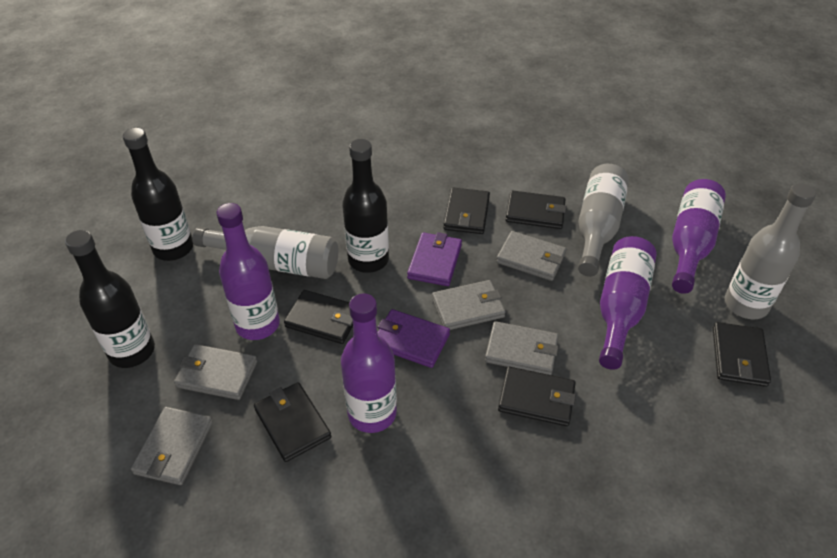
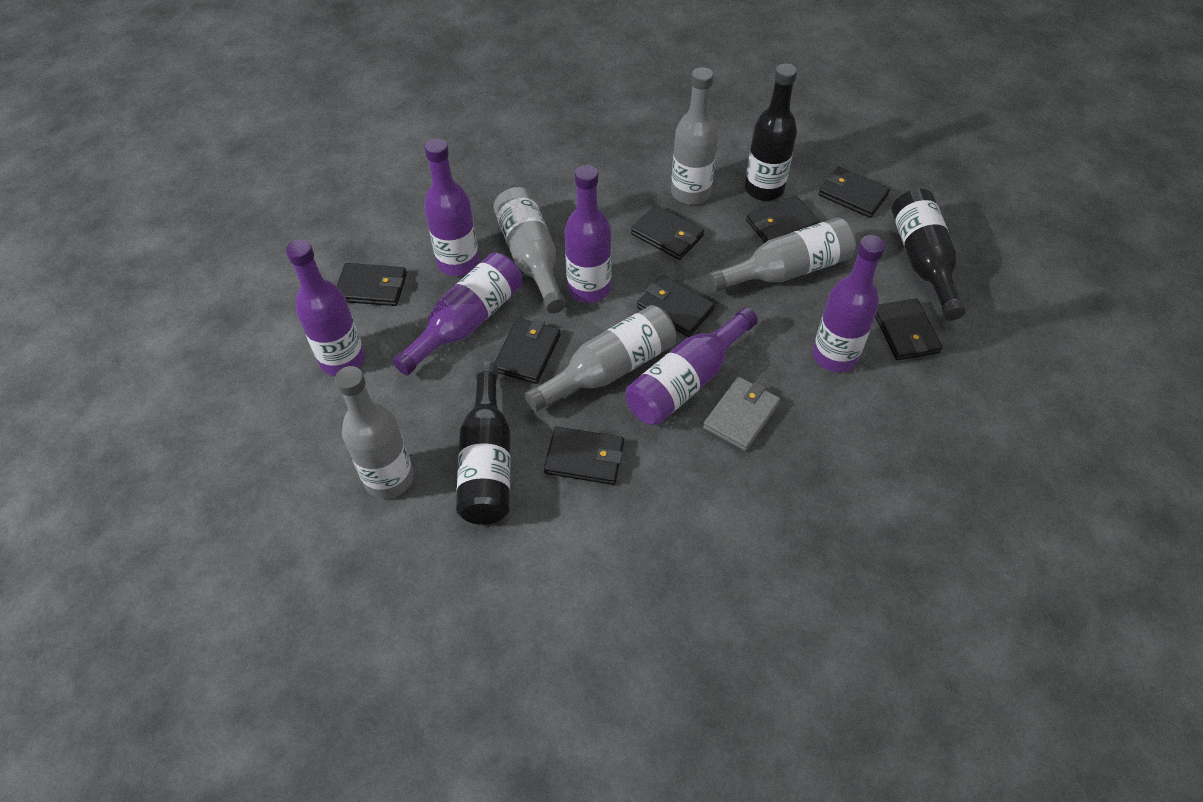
black wallet: 6 -> 8
grey bottle: 3 -> 5
grey wallet: 5 -> 1
purple bottle: 4 -> 6
purple wallet: 2 -> 0

